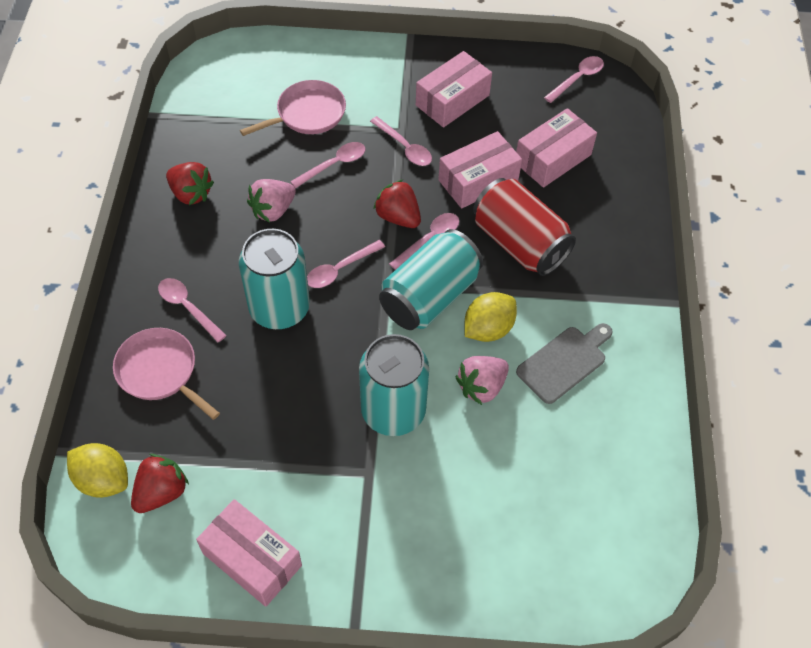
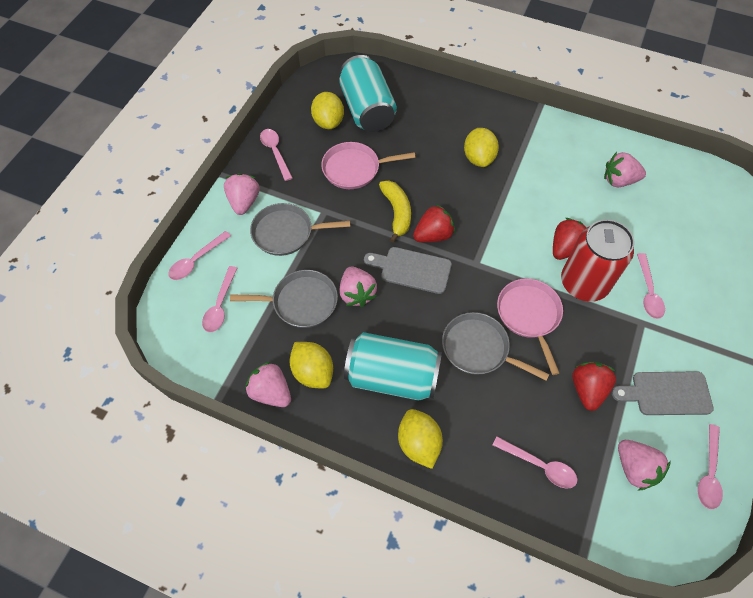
grey cutting board: 1 -> 2
grey pan: 0 -> 3
pink box: 4 -> 0
pink strawberry: 2 -> 5
turquoise can: 3 -> 2
yellow banana: 0 -> 1
yellow lemon: 2 -> 4

